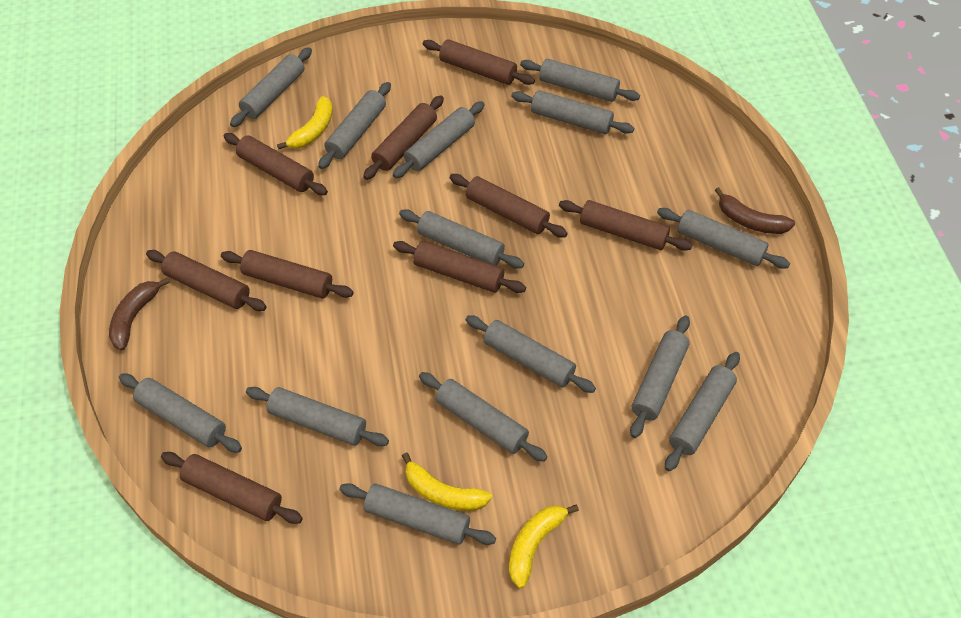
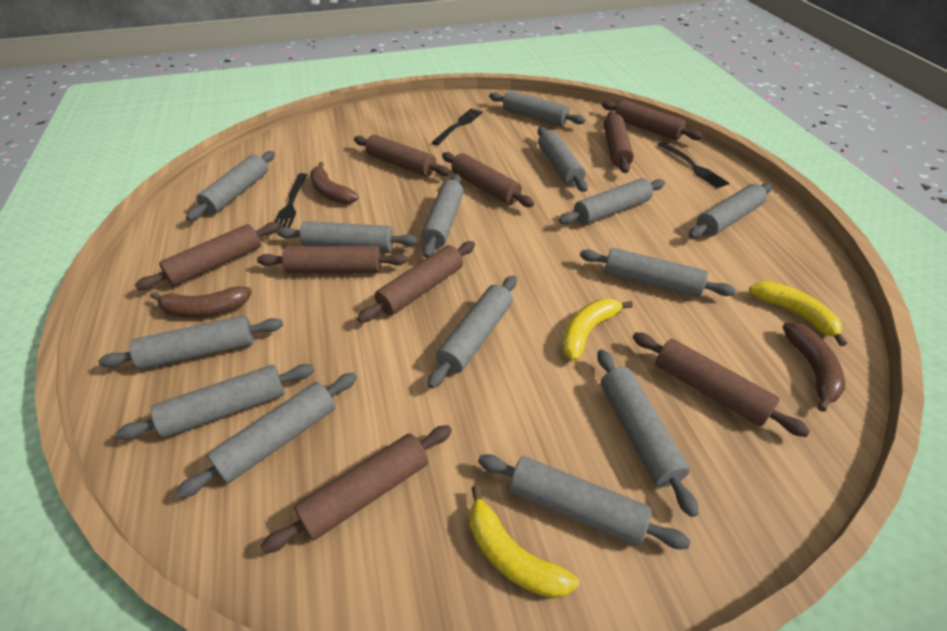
black fork: 0 -> 3
brown banana: 2 -> 3

